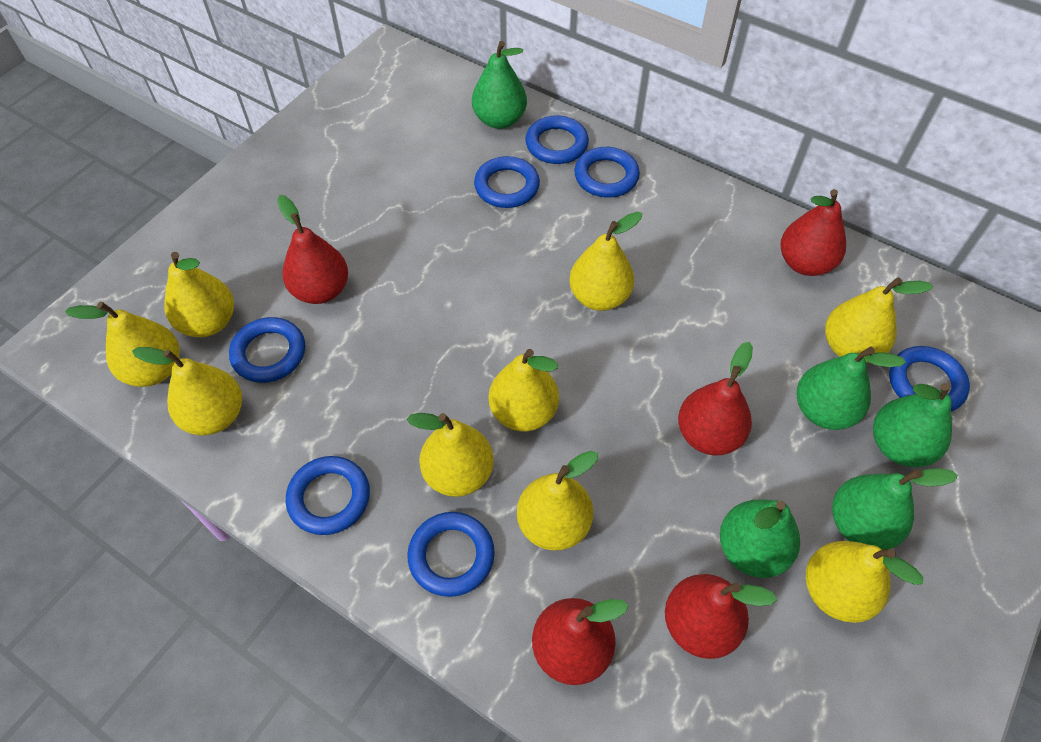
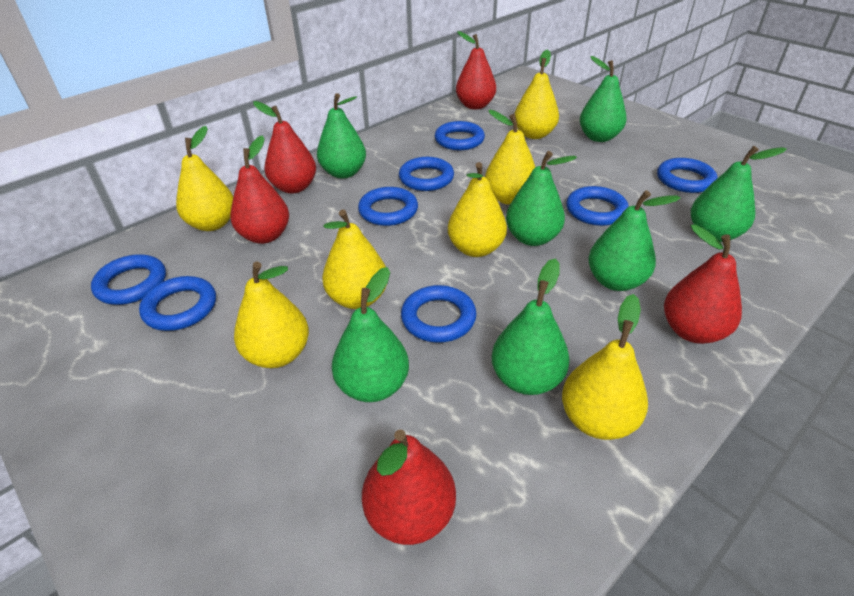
blue ring: 7 -> 8
green pear: 5 -> 7
yellow pear: 9 -> 7

